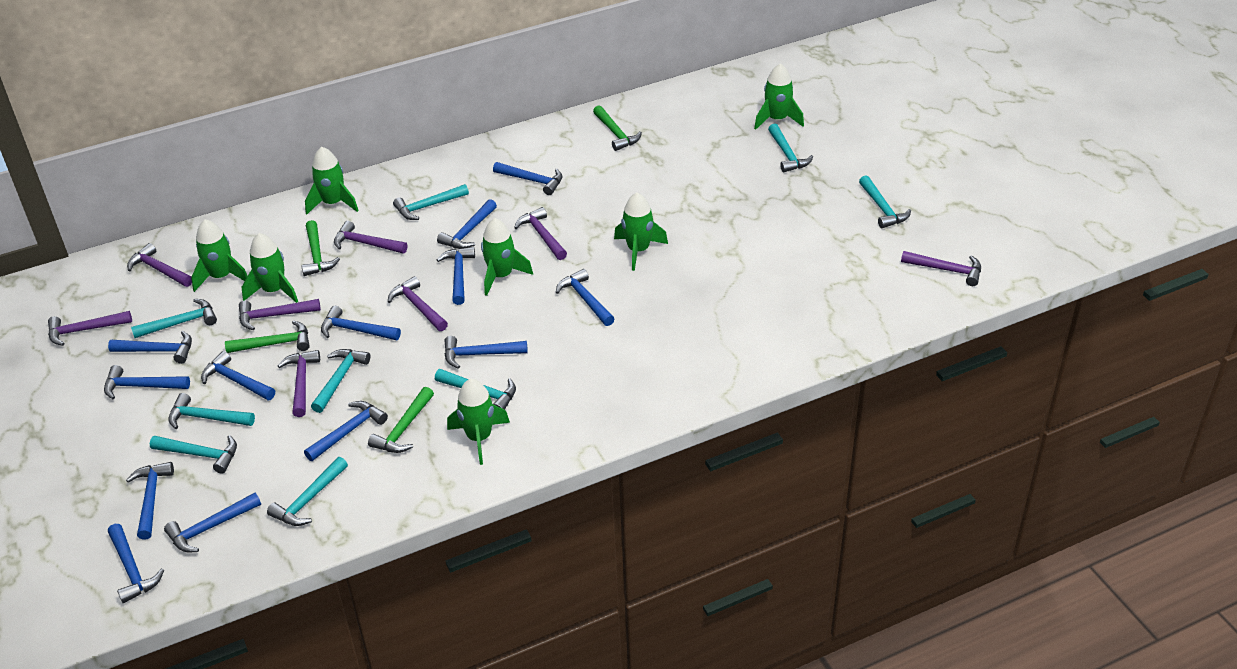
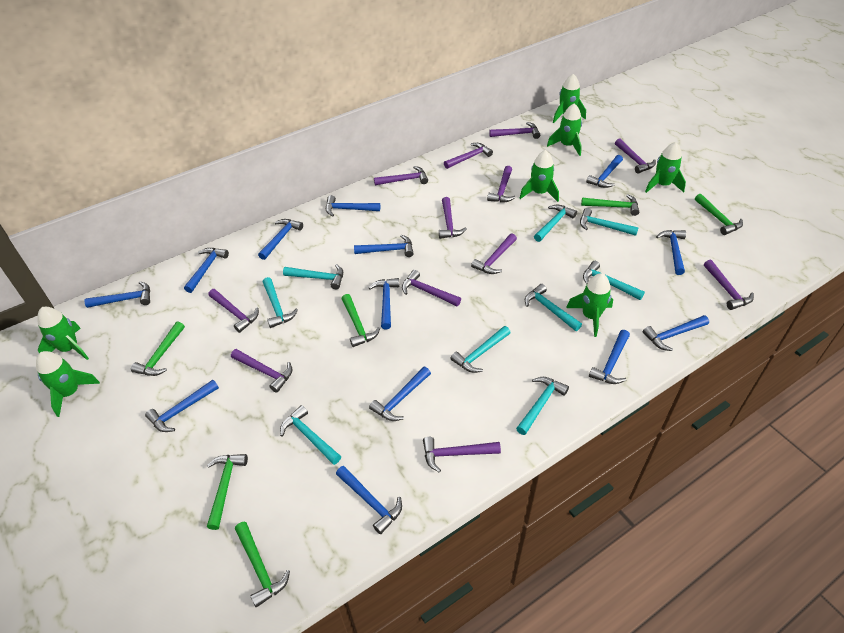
green hammer: 4 -> 6
purple hammer: 8 -> 12

